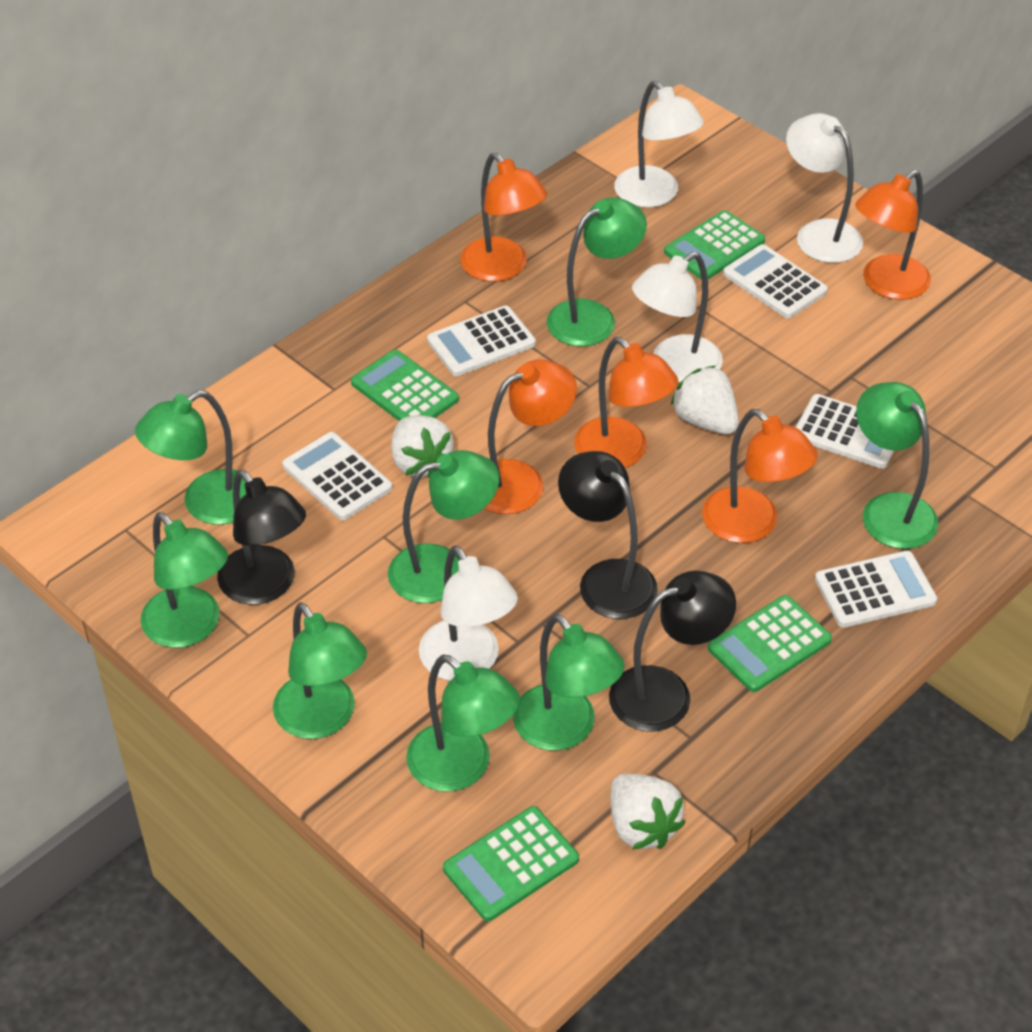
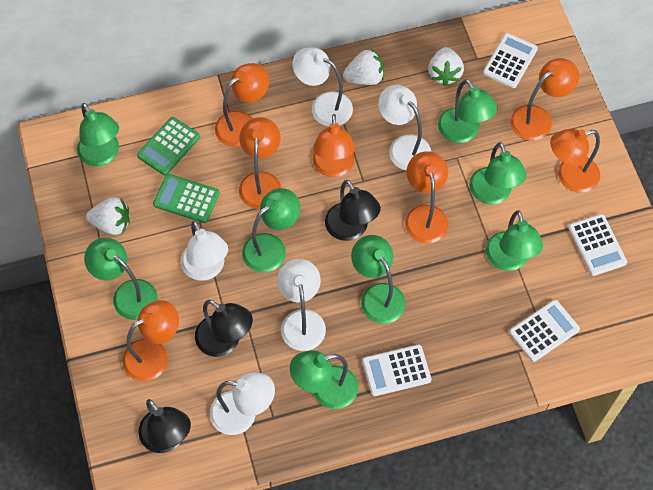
green calculator: 4 -> 2
orange lamp: 5 -> 7
white calculator: 5 -> 4
white lamp: 4 -> 5

